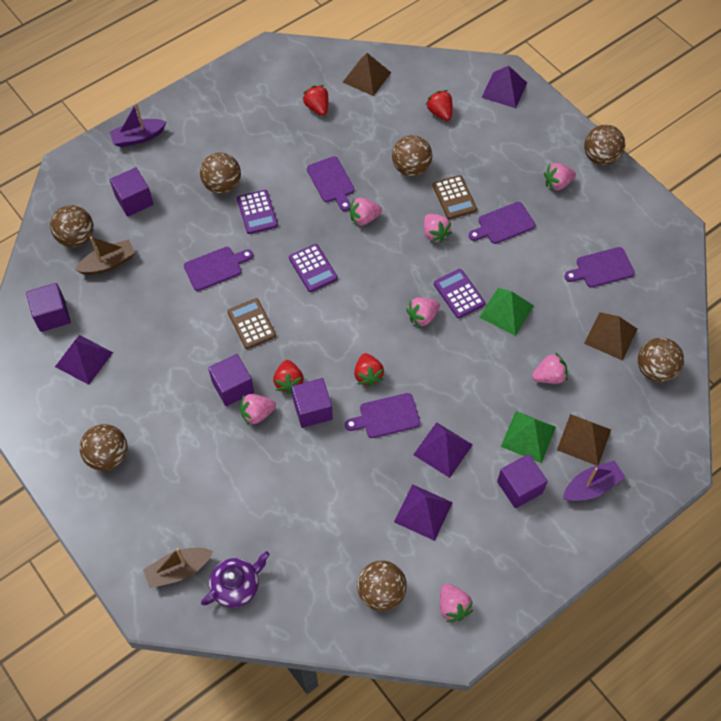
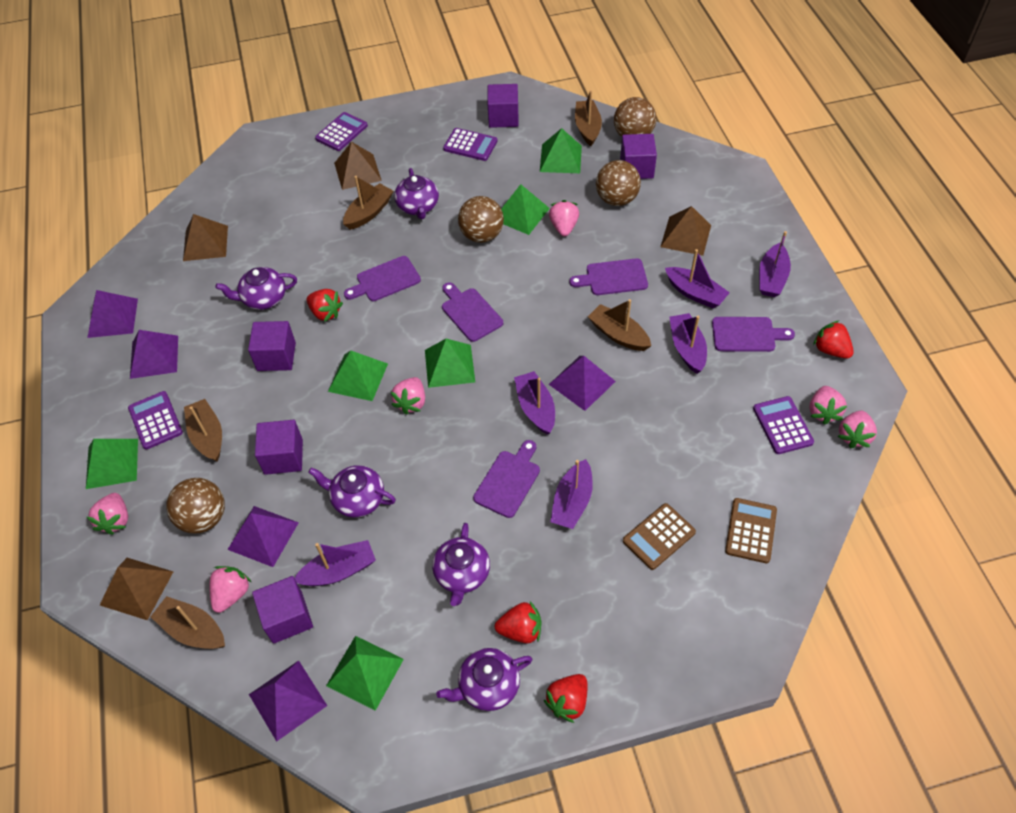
brown ball: 7 -> 4
brown boat: 2 -> 5
brown pyramid: 3 -> 4
green pyramid: 2 -> 6
pink strawberry: 7 -> 6
purple boat: 2 -> 6
purple calculator: 3 -> 4
purple pyramid: 4 -> 5
purple teapot: 1 -> 5

